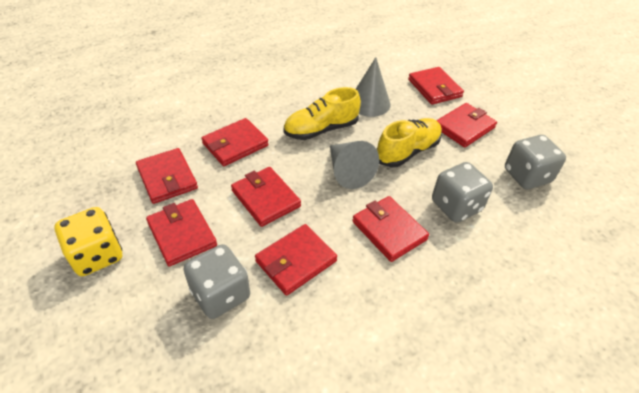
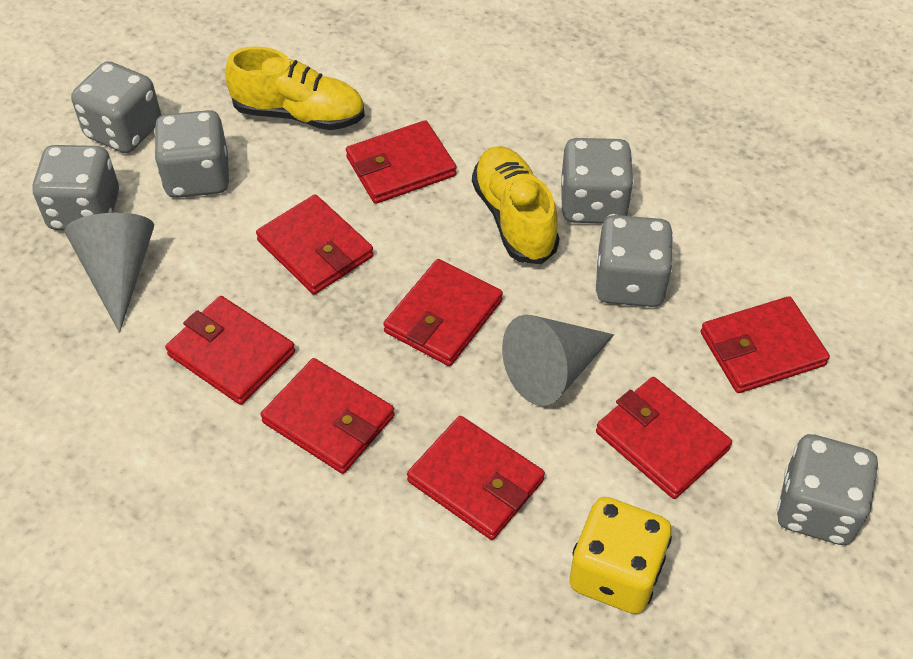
grey dice: 3 -> 6

